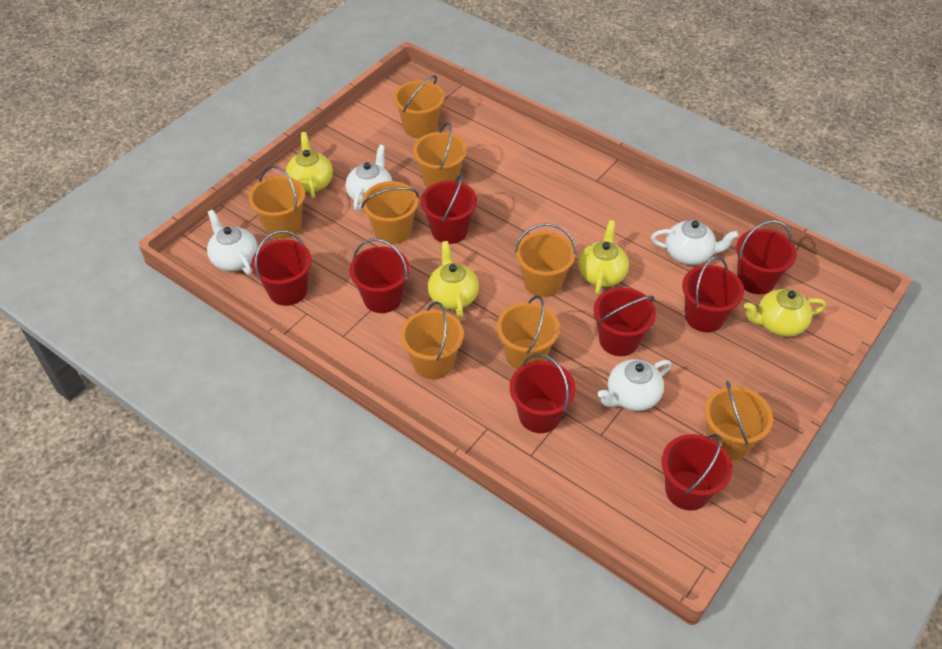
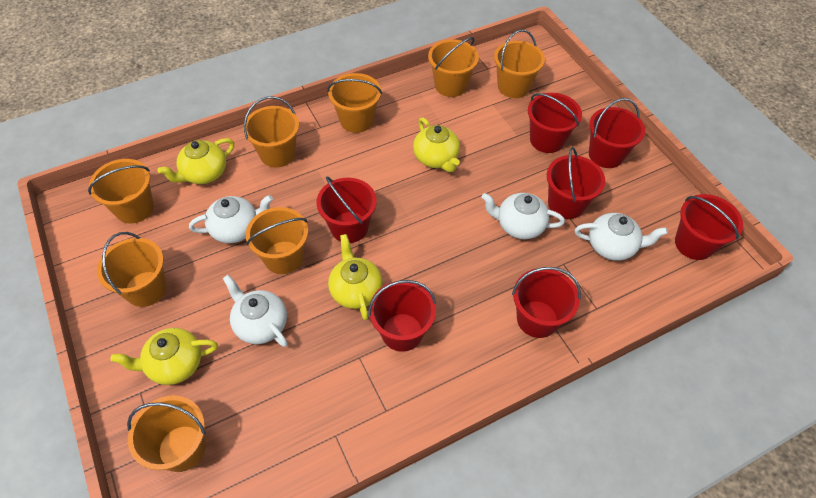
red bucket: 8 -> 7

